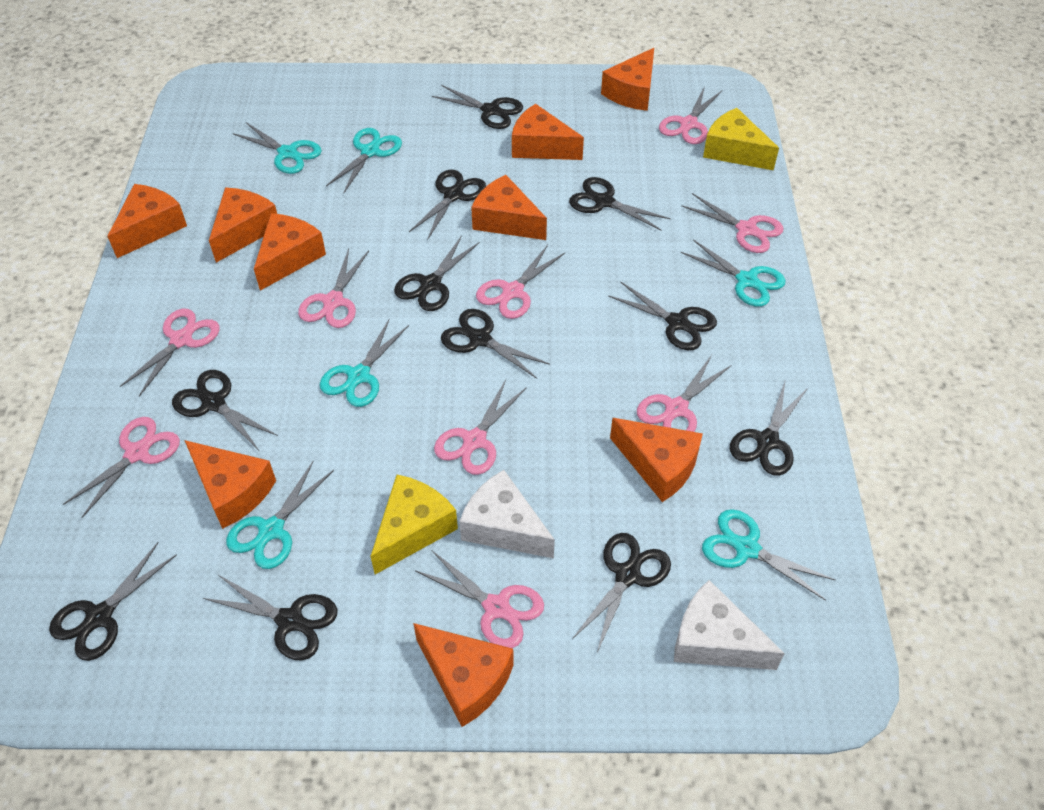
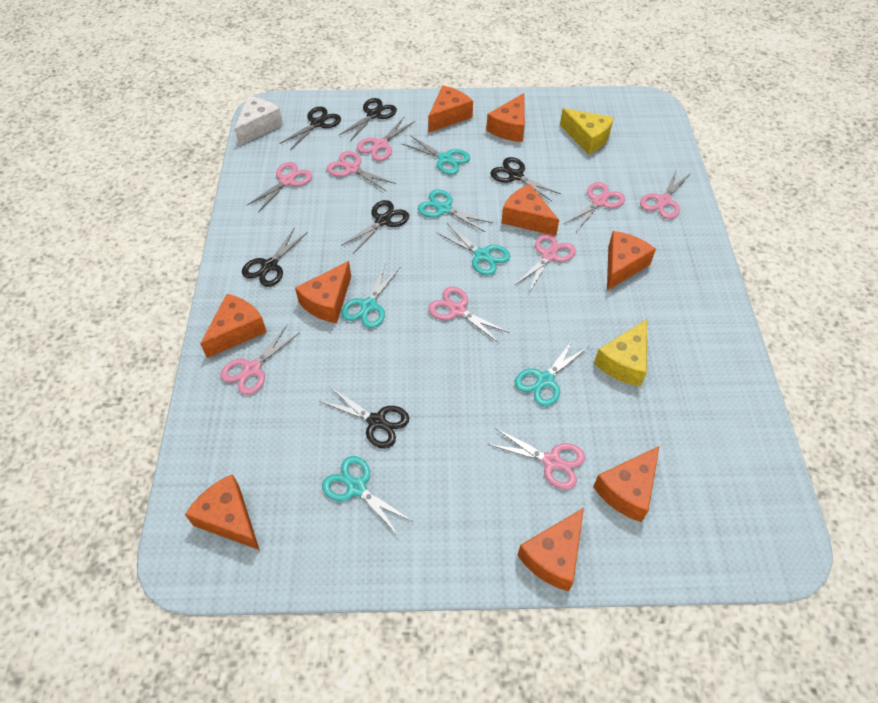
black scissors: 11 -> 6
white cheese: 2 -> 1

